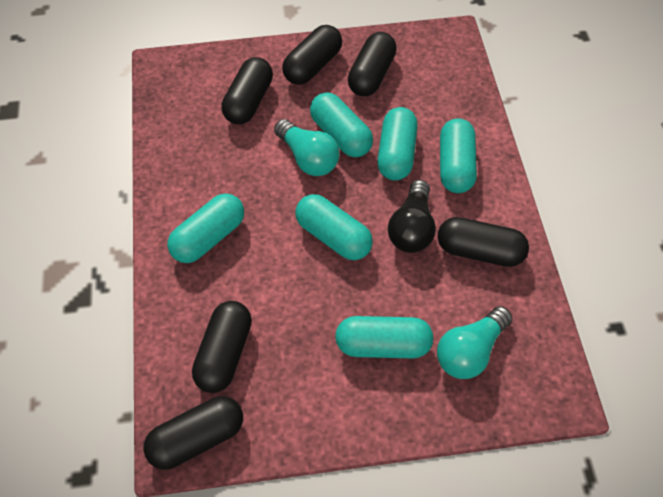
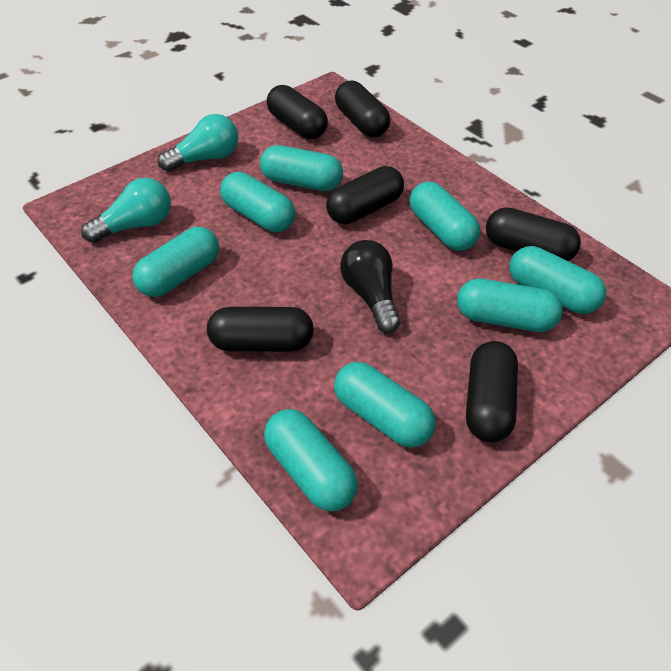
turquoise capsule: 6 -> 8

